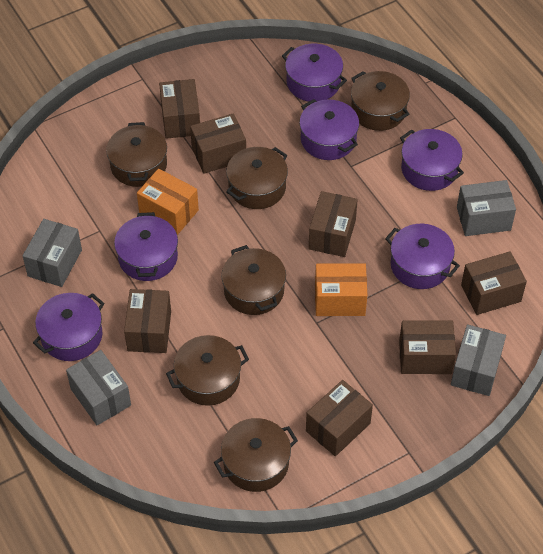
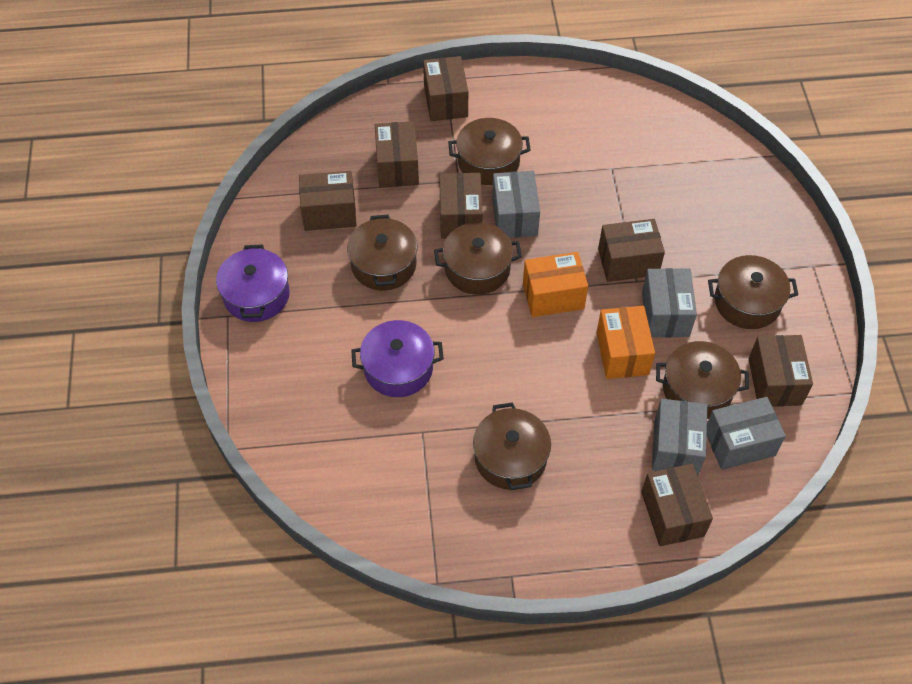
purple pot: 6 -> 2

